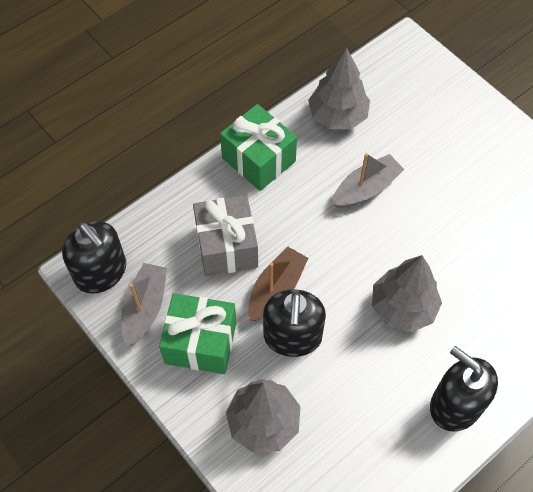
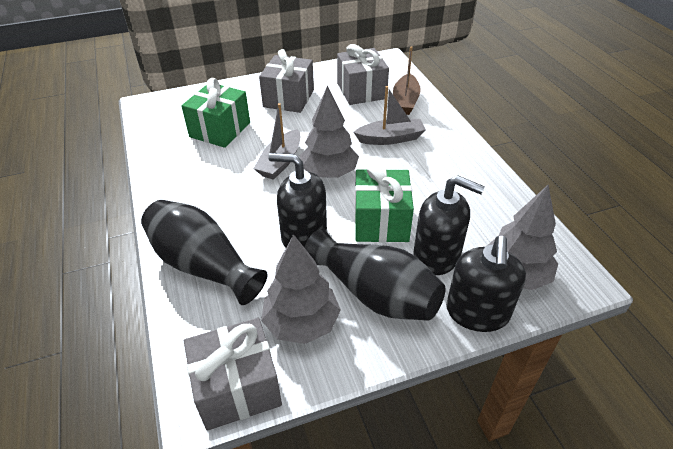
black vase: 0 -> 2
grey gift: 1 -> 3

